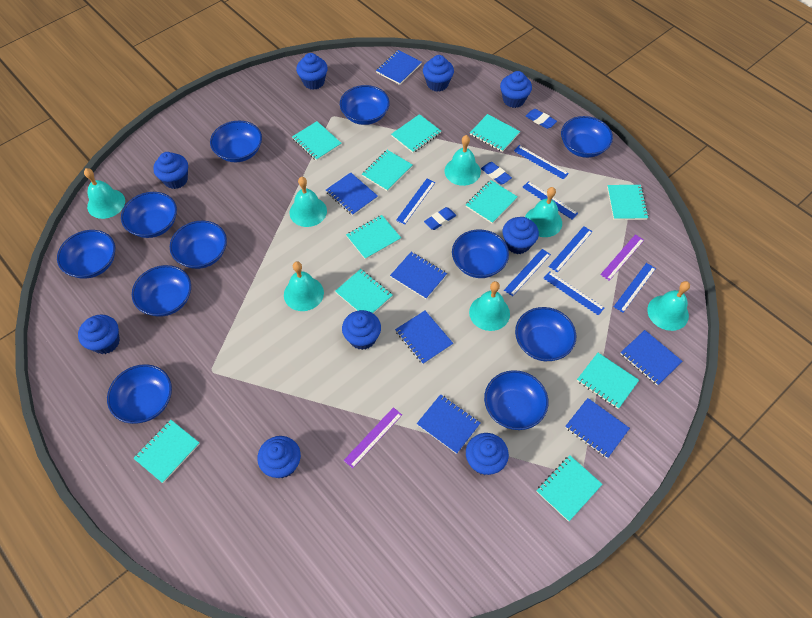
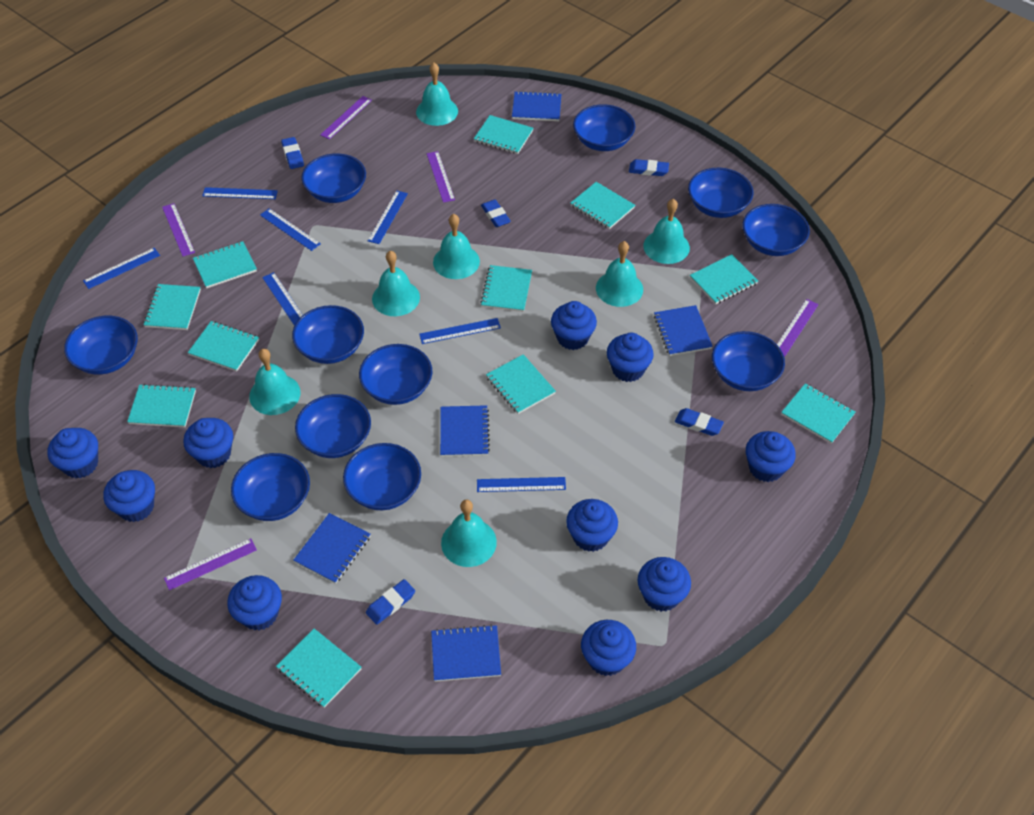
blue cupcake: 9 -> 10
blue eraser: 3 -> 5
blue notebook: 7 -> 5
purple ruler: 2 -> 5

